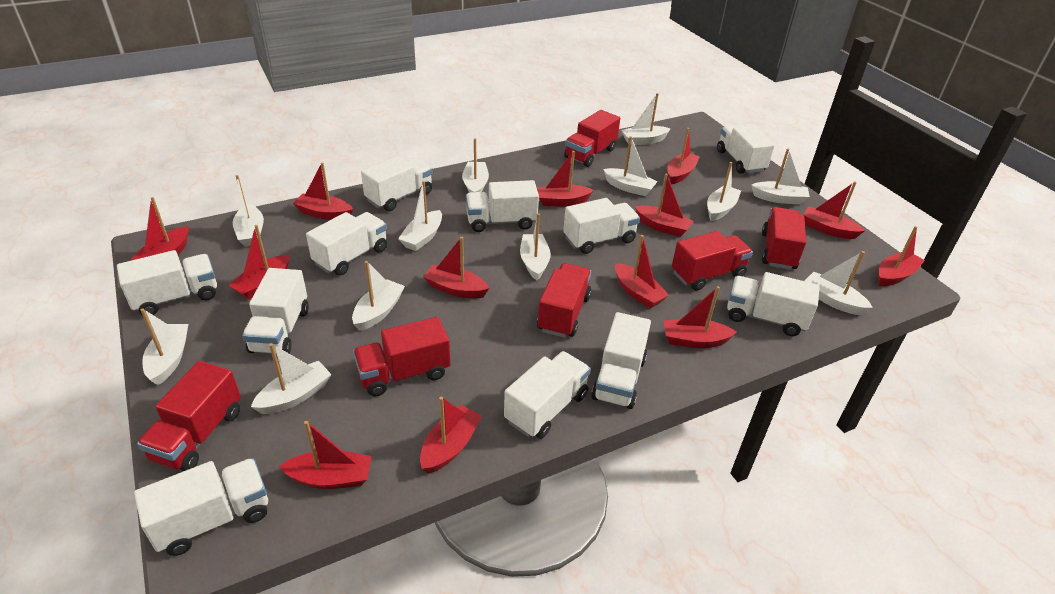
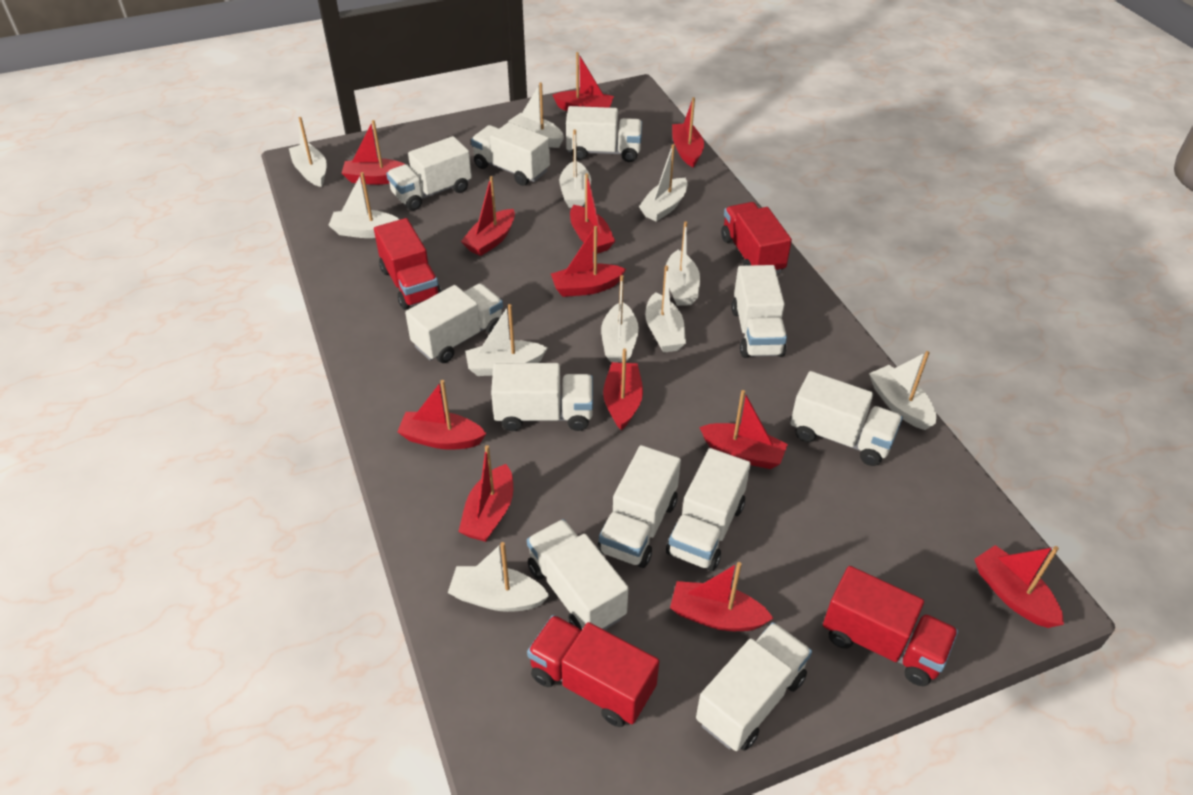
red boat: 13 -> 12
red truck: 6 -> 4
white boat: 12 -> 11

